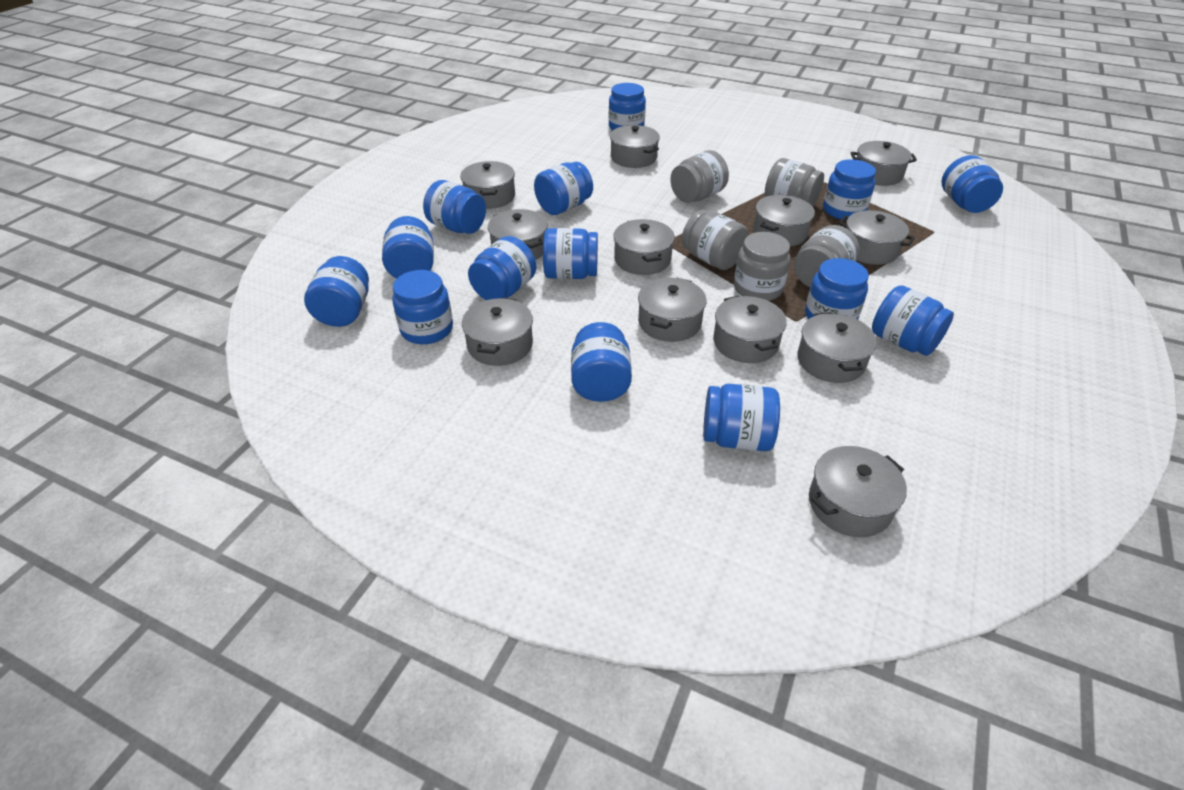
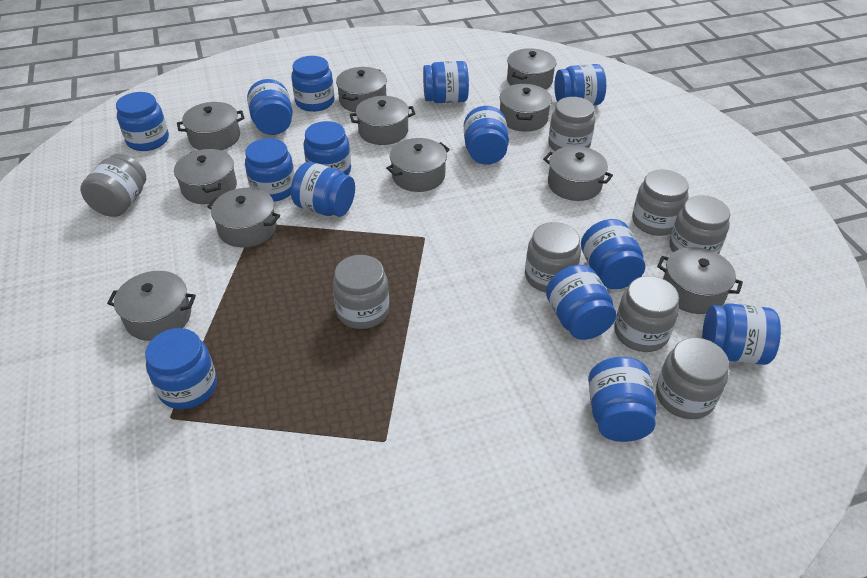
grey jar: 5 -> 8
grey pot: 12 -> 11

